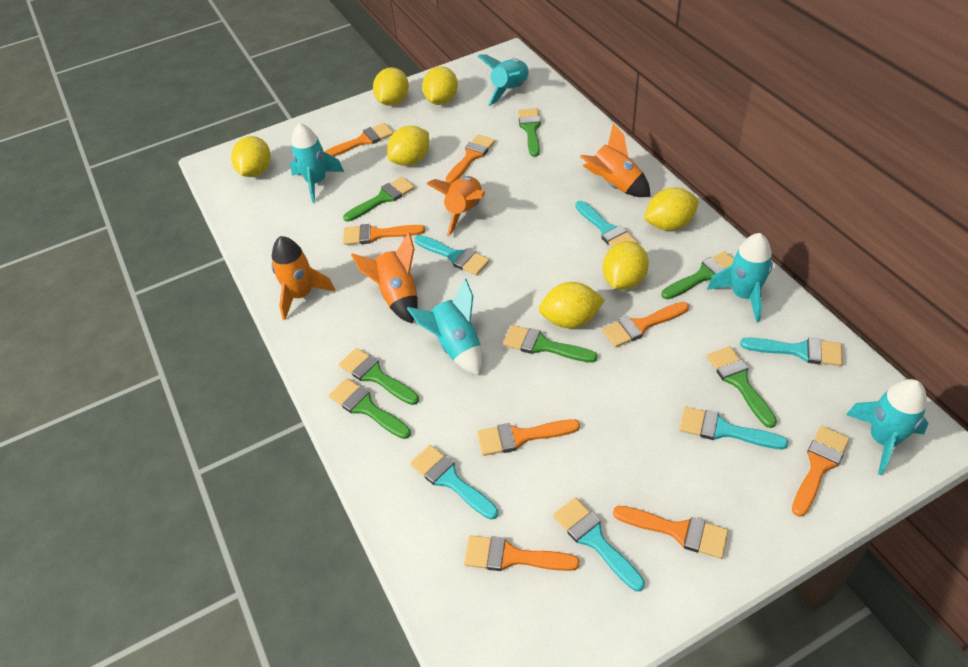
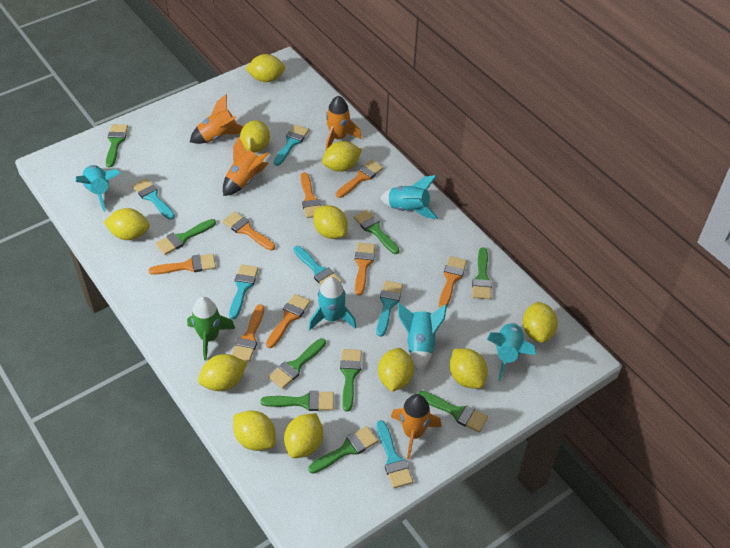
green brush: 7 -> 9
green rocket: 0 -> 1
yellow lemon: 7 -> 11

